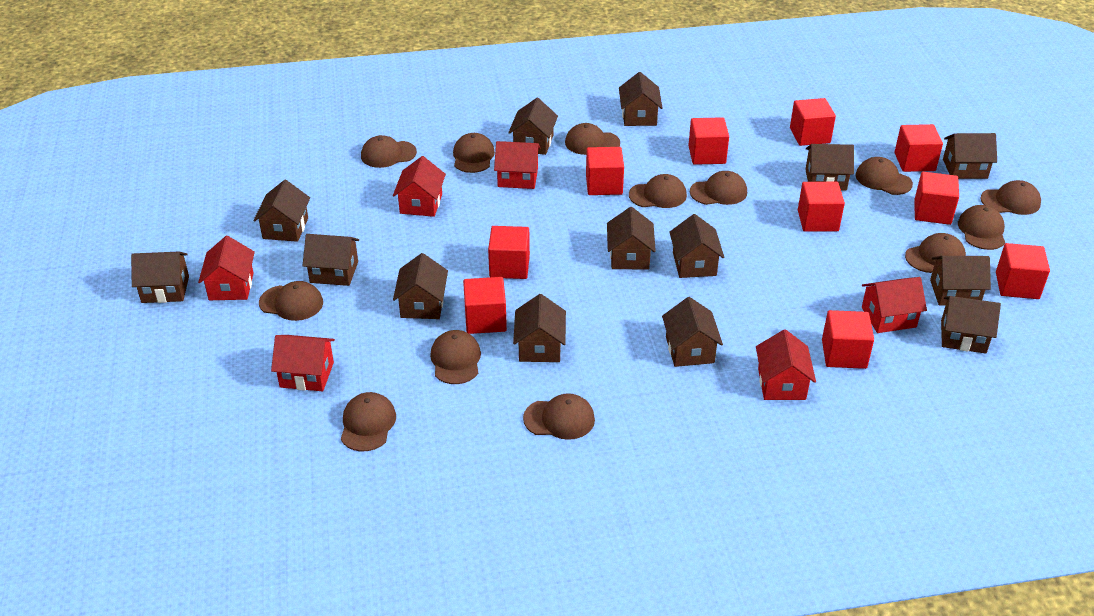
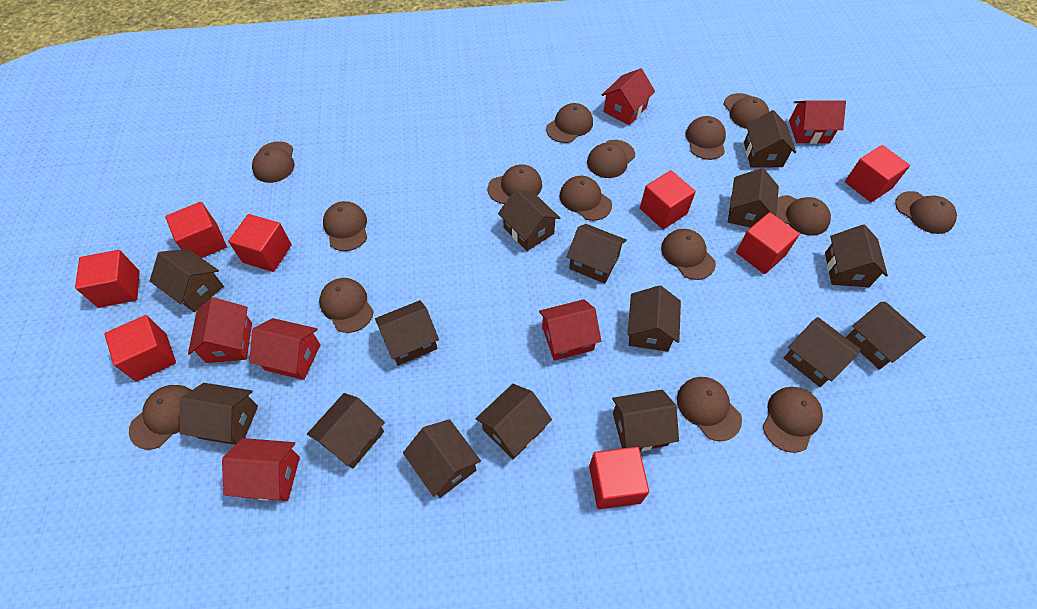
brown cap: 13 -> 15
brown house: 14 -> 15
red cube: 10 -> 8

